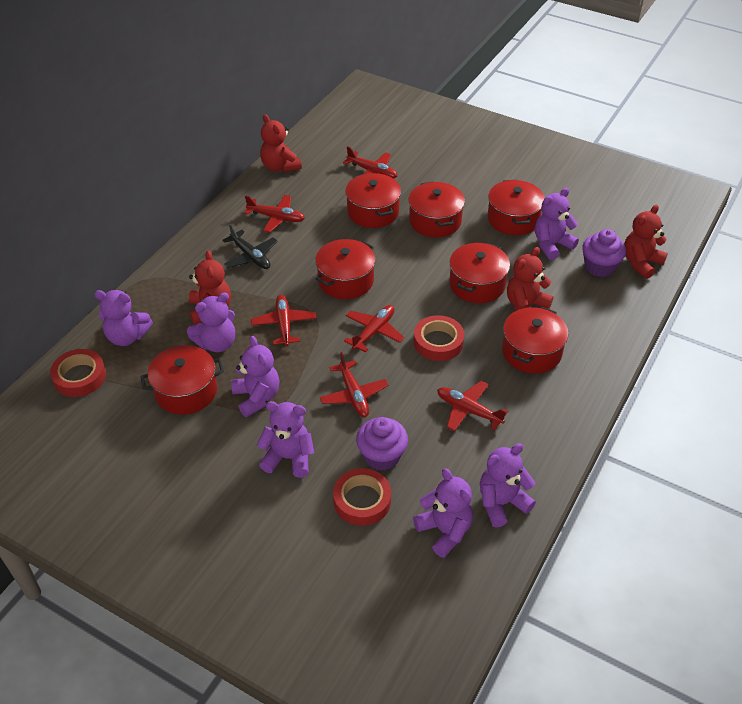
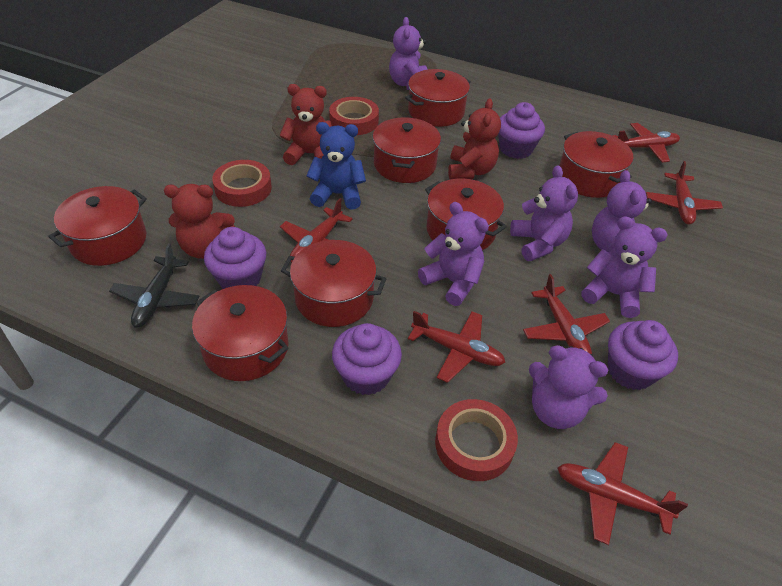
blue teddy bear: 0 -> 1
purple cupcake: 2 -> 4
purple teddy bear: 7 -> 6
red teddy bear: 4 -> 3

